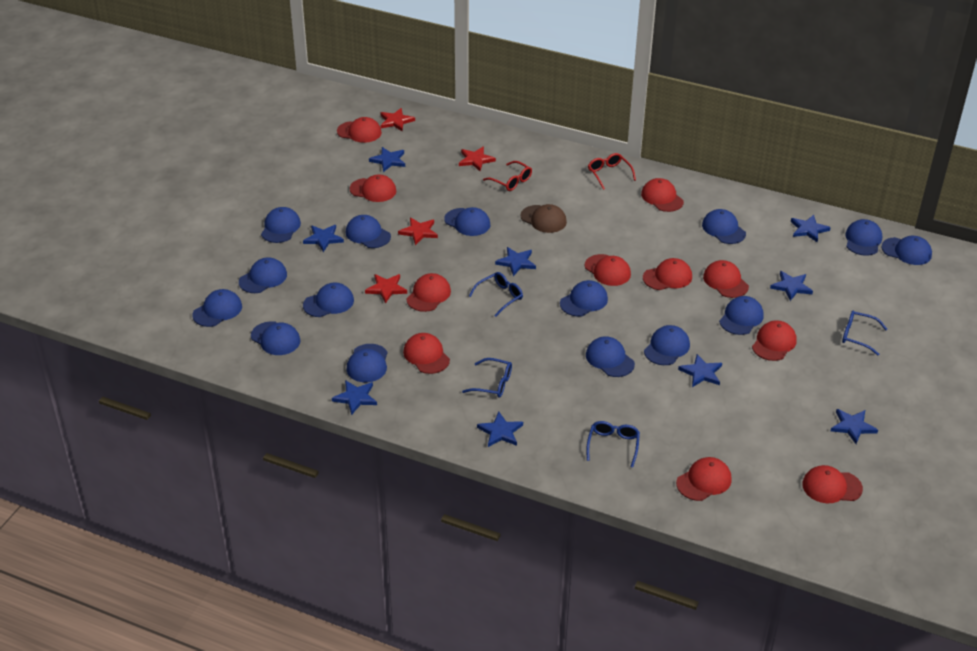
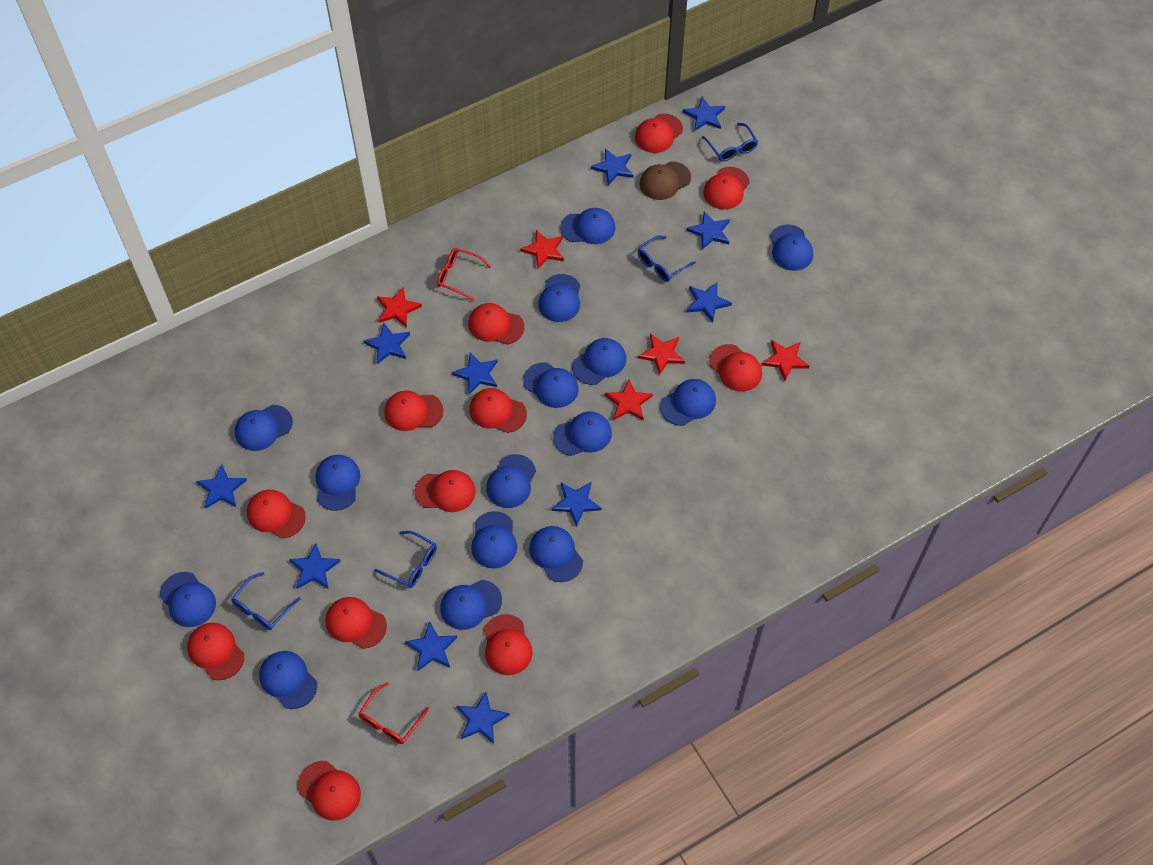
blue star: 9 -> 11
red cap: 11 -> 12
red star: 4 -> 5

